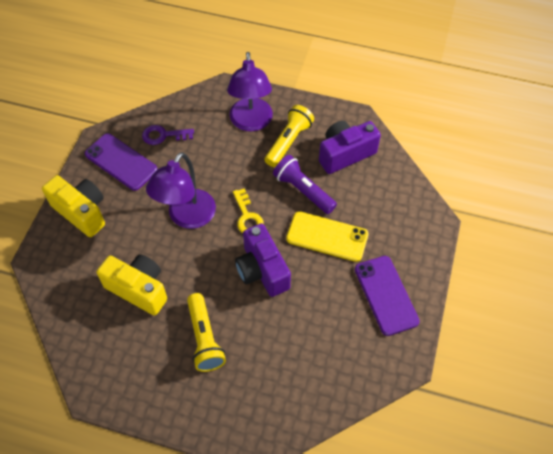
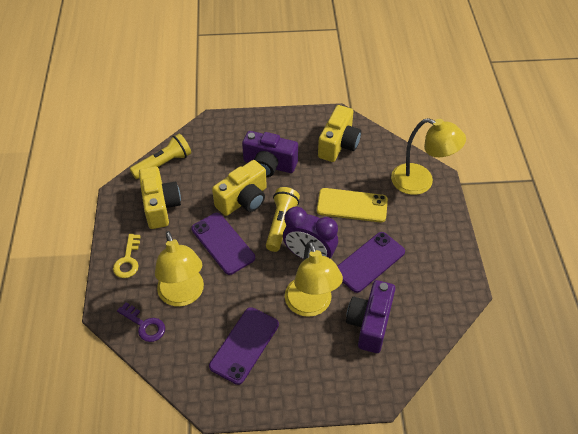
purple clock: 0 -> 1
purple flashlight: 1 -> 0
purple lamp: 2 -> 0
purple phone: 2 -> 3
yellow camera: 2 -> 3
yellow lamp: 0 -> 3

